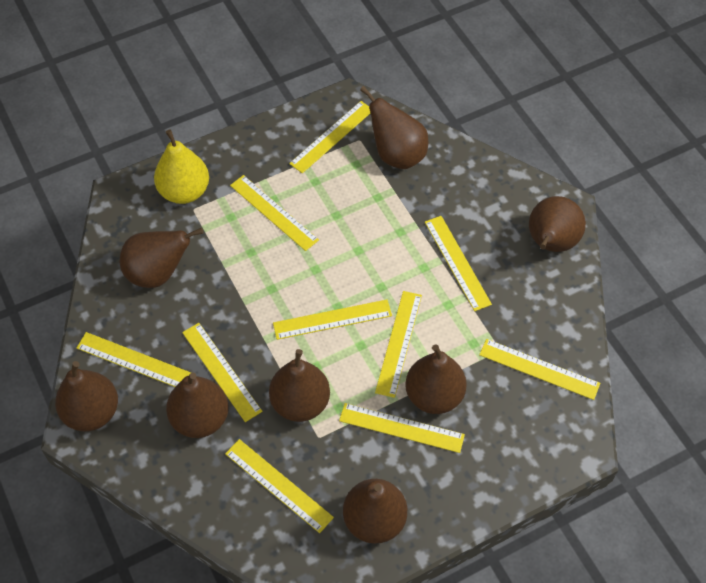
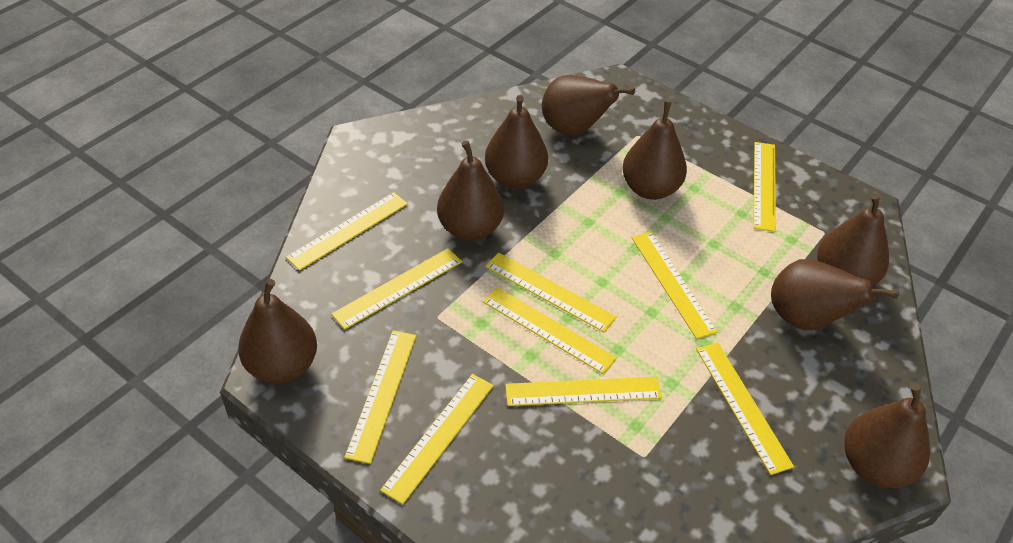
yellow pear: 1 -> 0

